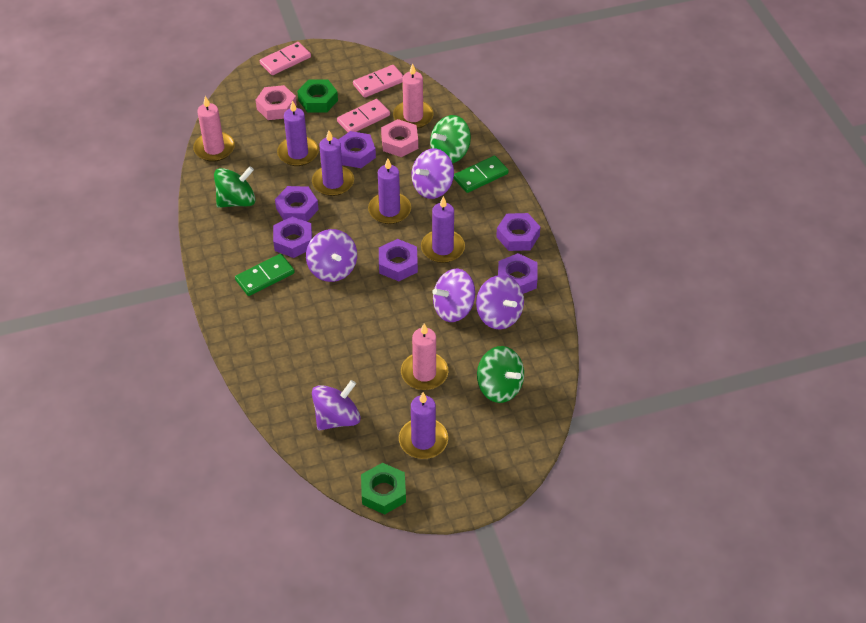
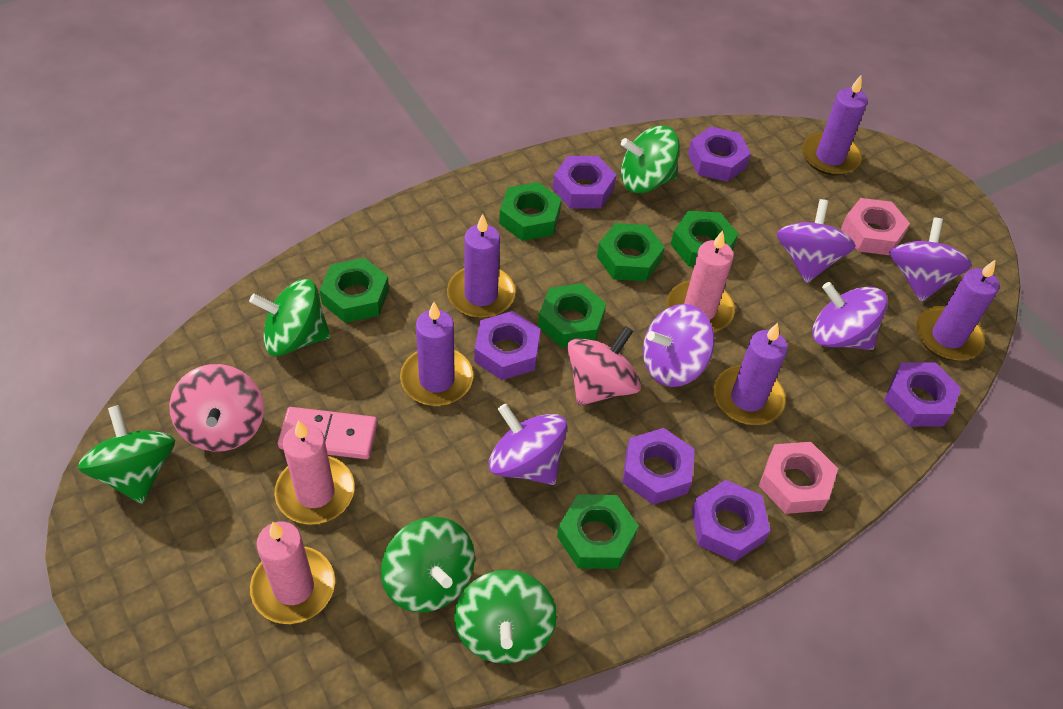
green domino: 2 -> 0
green nut: 2 -> 6
green spinning top: 3 -> 5
pink domino: 3 -> 1
pink spinning top: 0 -> 2

